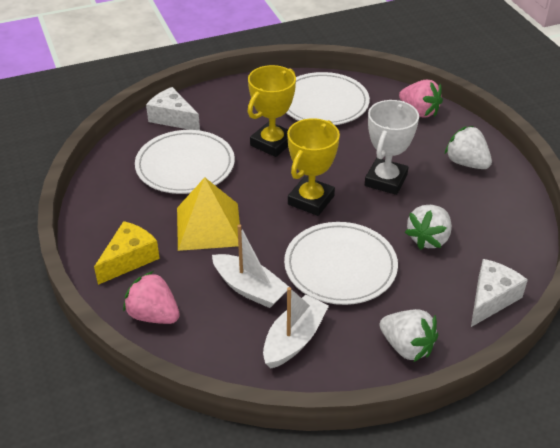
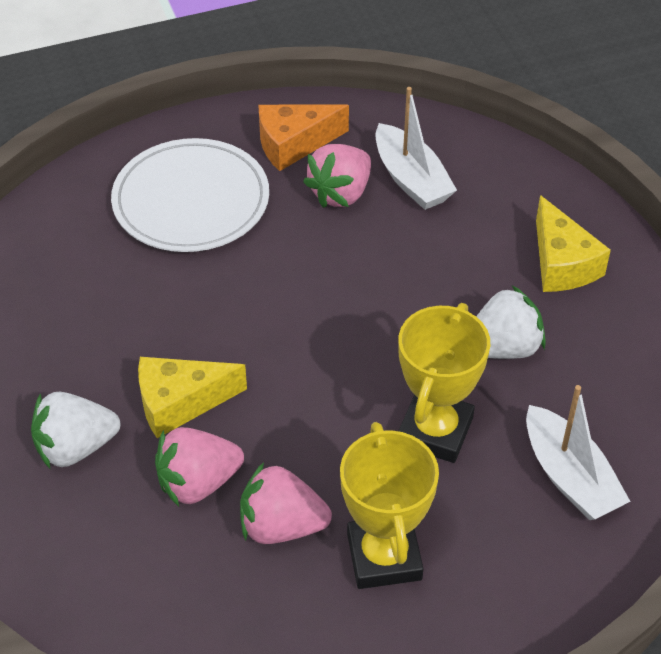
orange cheese: 0 -> 1
pink strawberry: 2 -> 3
white cheese: 2 -> 0
white plate: 3 -> 1
white strawberry: 3 -> 2
white trophy: 1 -> 0
yellow cheese: 1 -> 2
yellow pyramid: 1 -> 0

